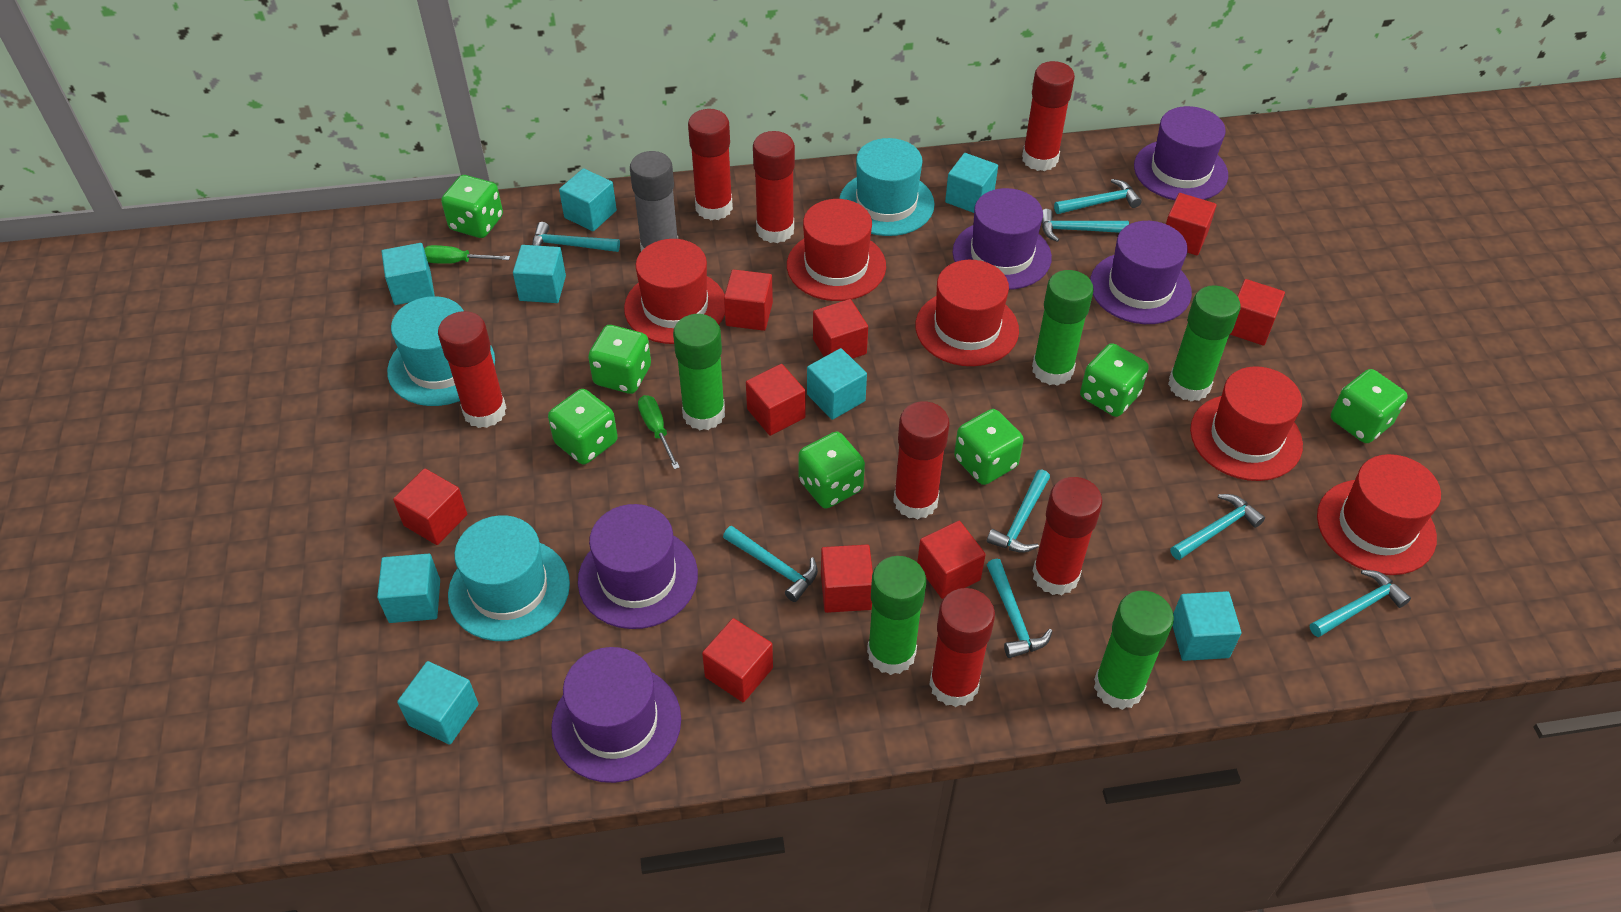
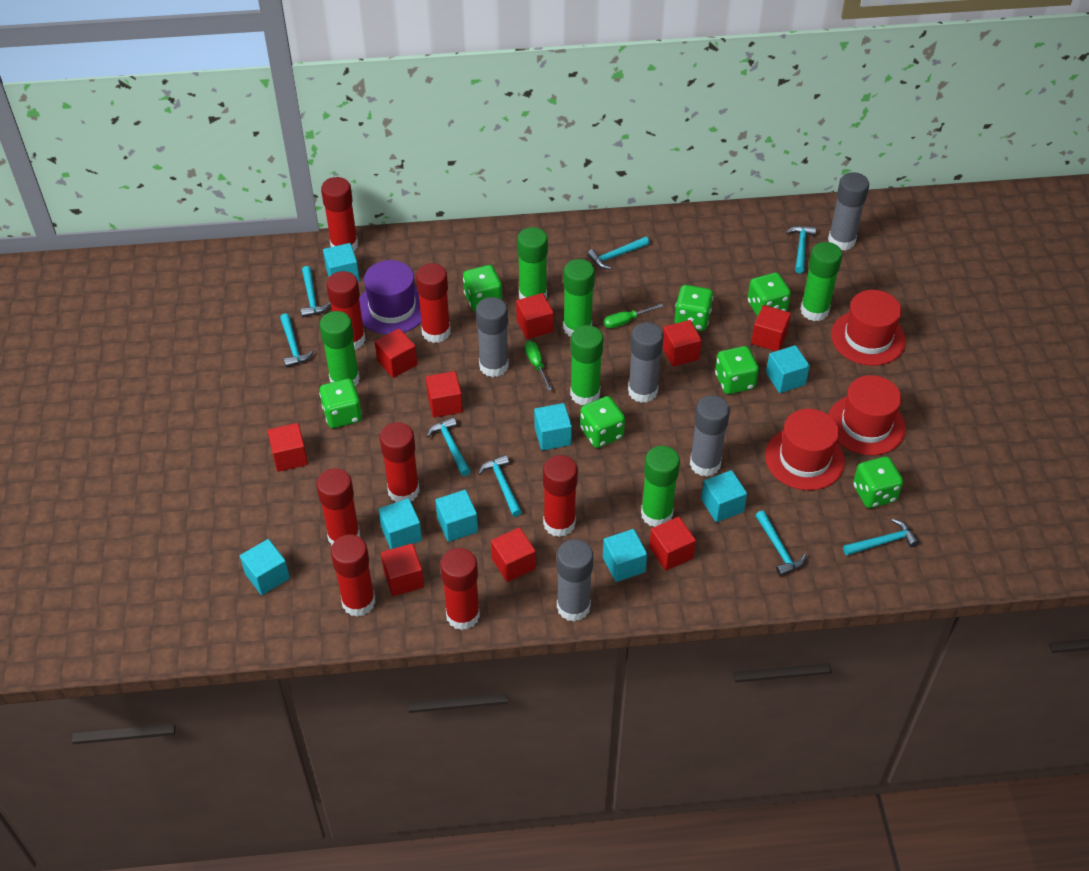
green glue stick: 5 -> 6
grey glue stick: 1 -> 5
purple hat: 5 -> 1
red glue stick: 7 -> 8
red hat: 5 -> 3
turquoise hat: 3 -> 0

